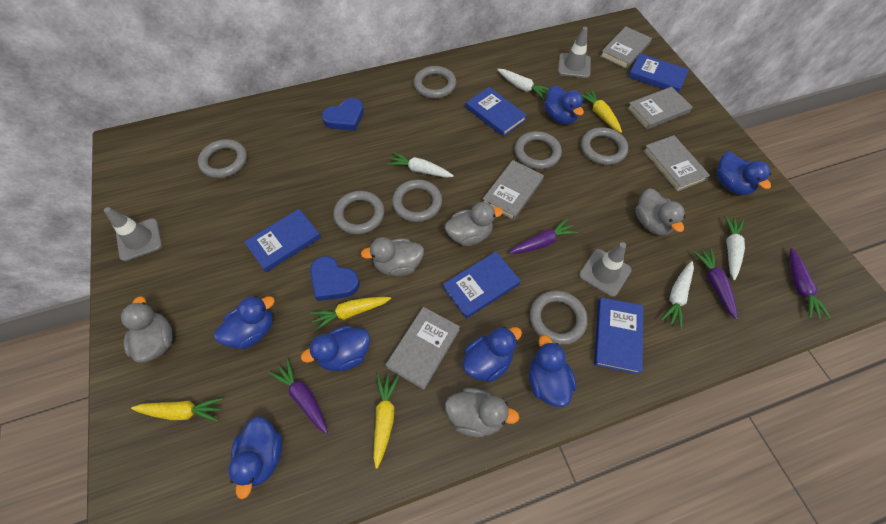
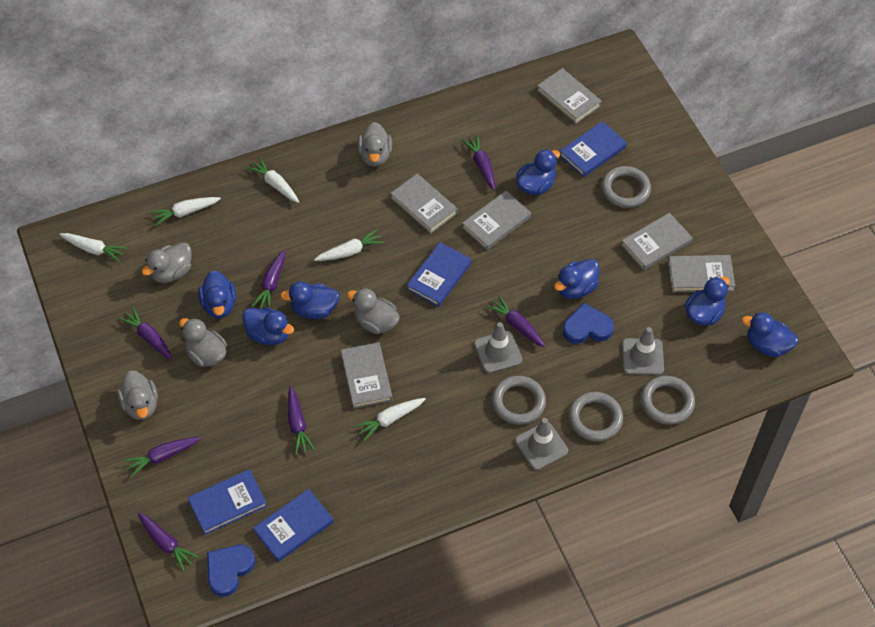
blue book: 5 -> 4
grey book: 5 -> 6
grey ring: 7 -> 4
purple carrot: 4 -> 7
white carrot: 4 -> 5
yellow carrot: 4 -> 0

